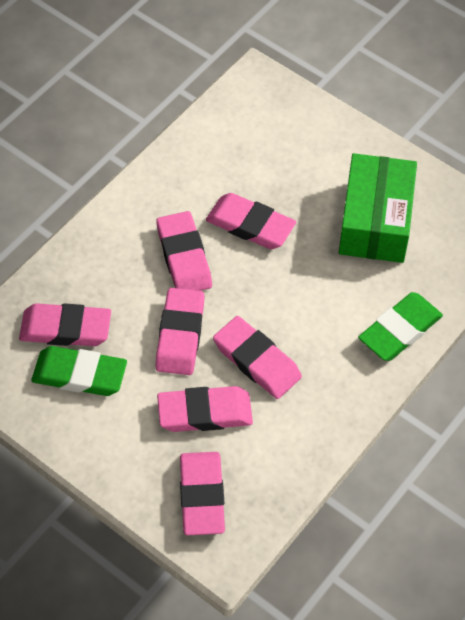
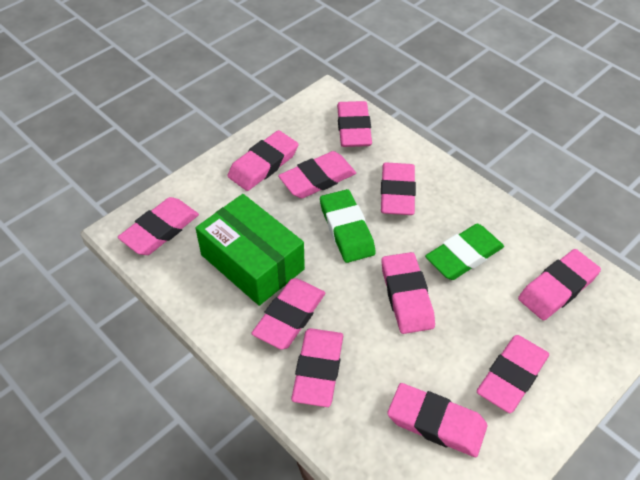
pink eraser: 7 -> 11

